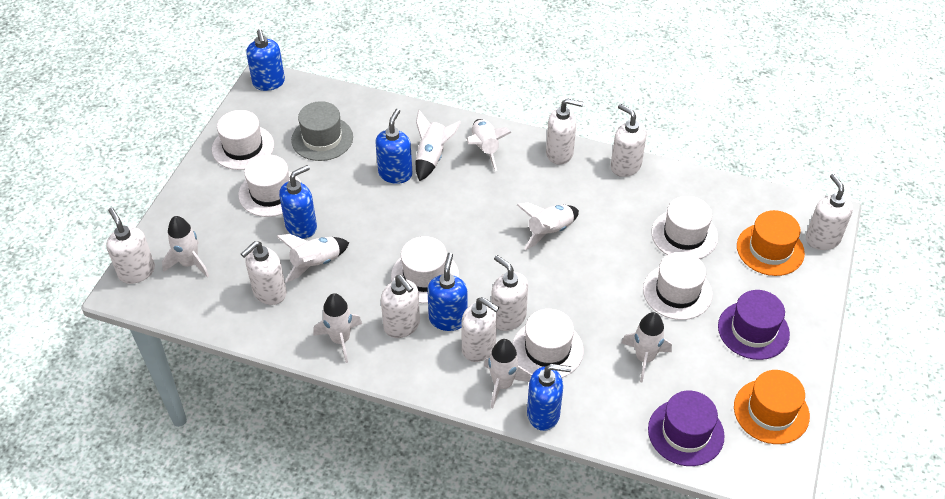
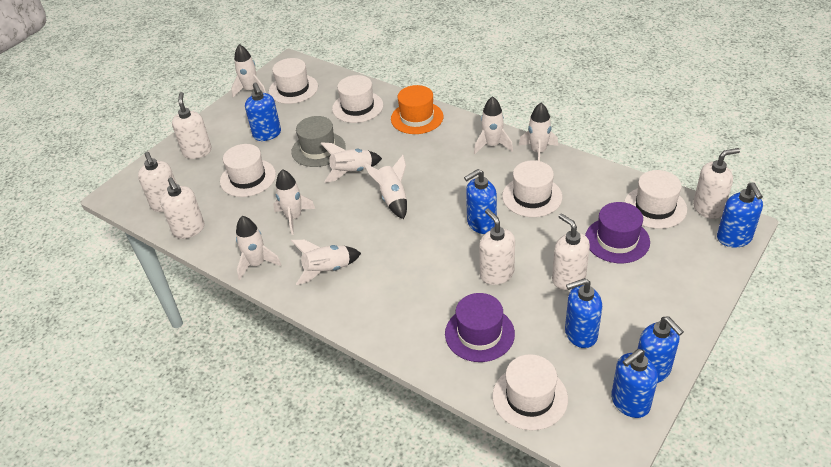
blue soap dispenser: 5 -> 6
orange hat: 2 -> 1
white soap dispenser: 8 -> 6

